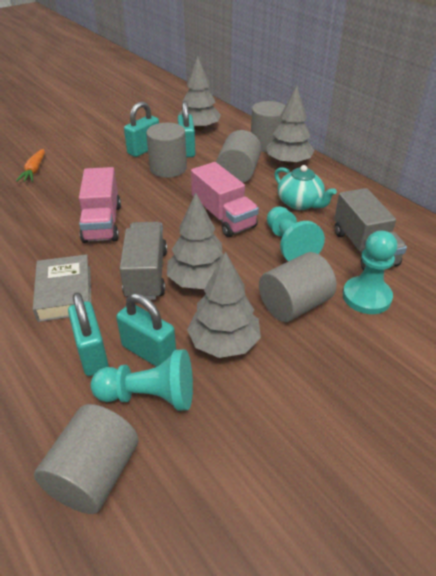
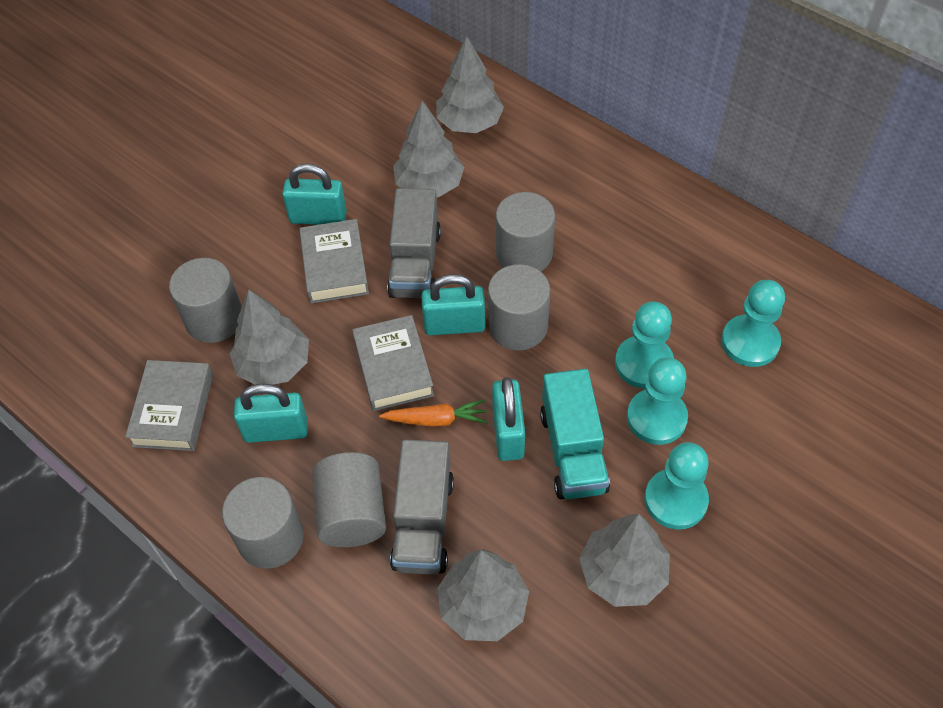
grey book: 1 -> 3
grey tree: 4 -> 5
pink truck: 2 -> 0
turquoise pawn: 3 -> 4
turquoise teapot: 1 -> 0
turquoise truck: 0 -> 1

